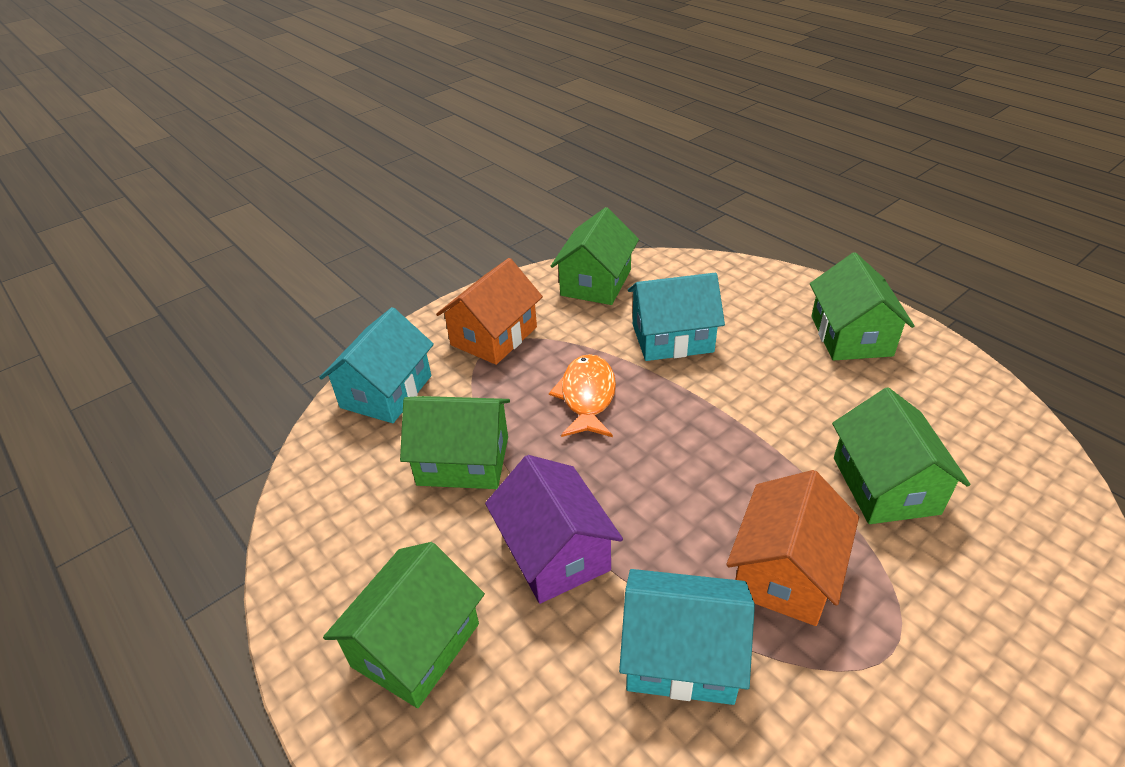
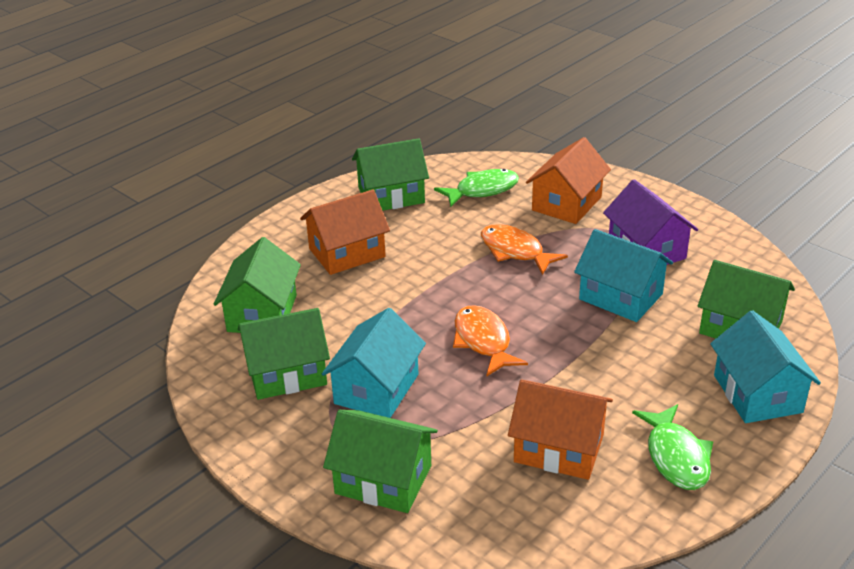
green fish: 0 -> 2
orange fish: 1 -> 2
orange house: 2 -> 3

